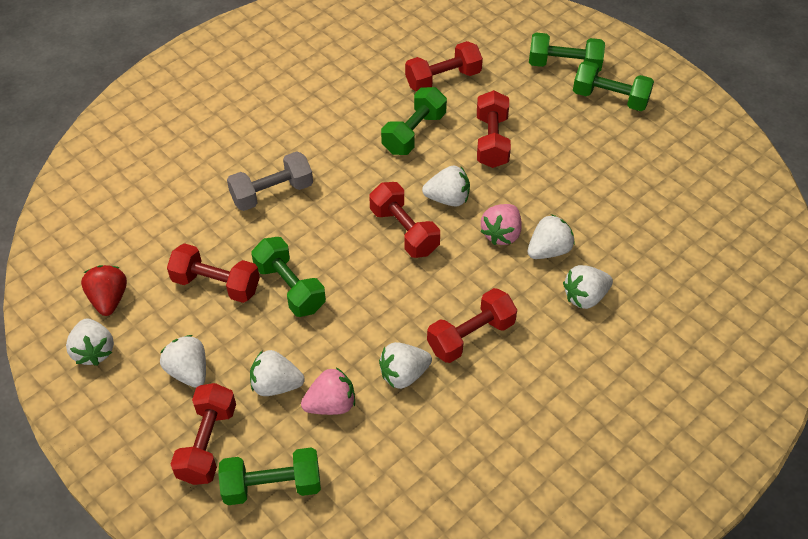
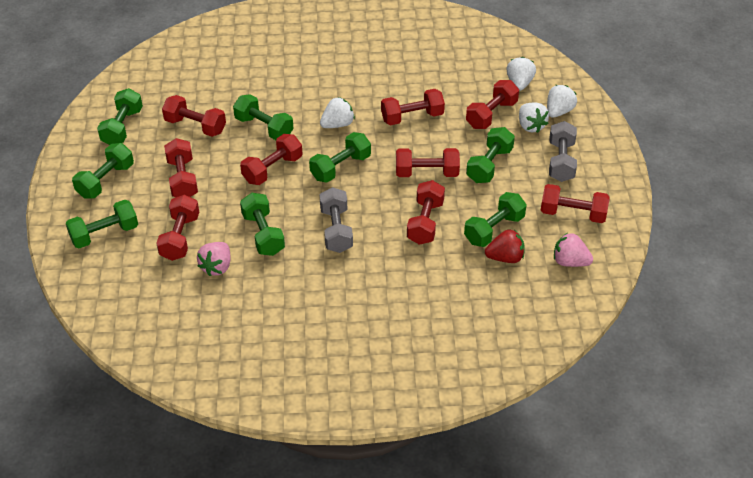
green dumbbell: 5 -> 8
grey dumbbell: 1 -> 2
red dumbbell: 6 -> 9
white strawberry: 7 -> 4

